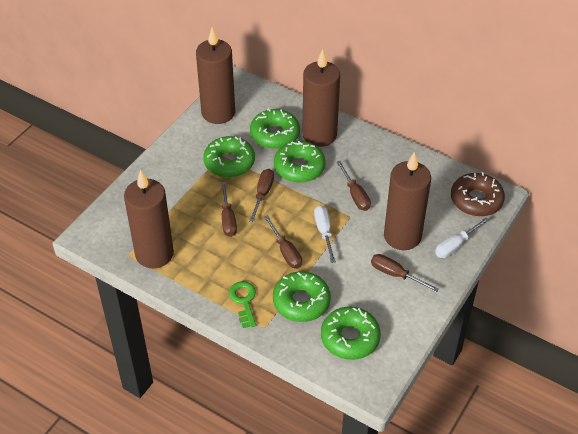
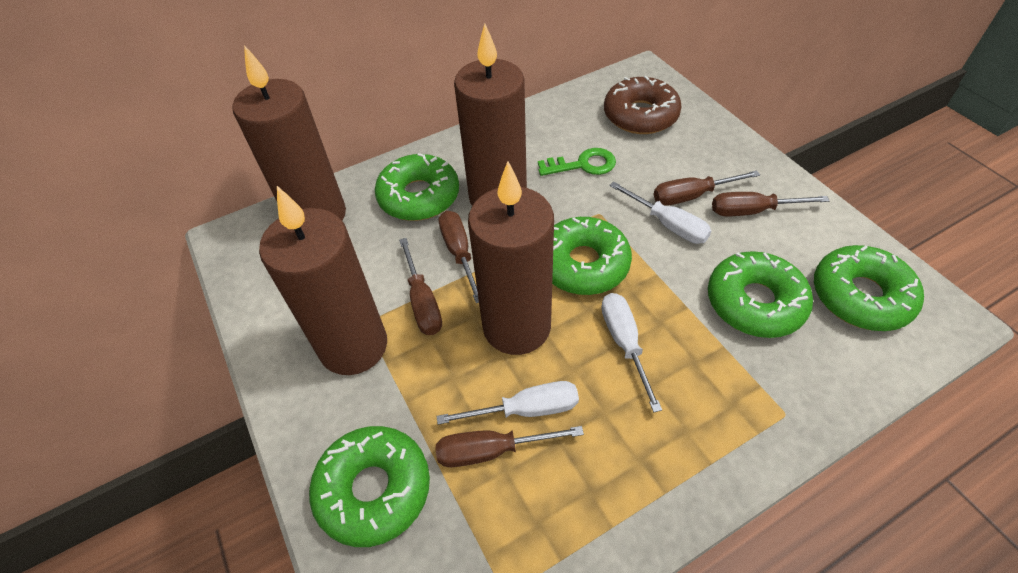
white screwdriver: 2 -> 3

